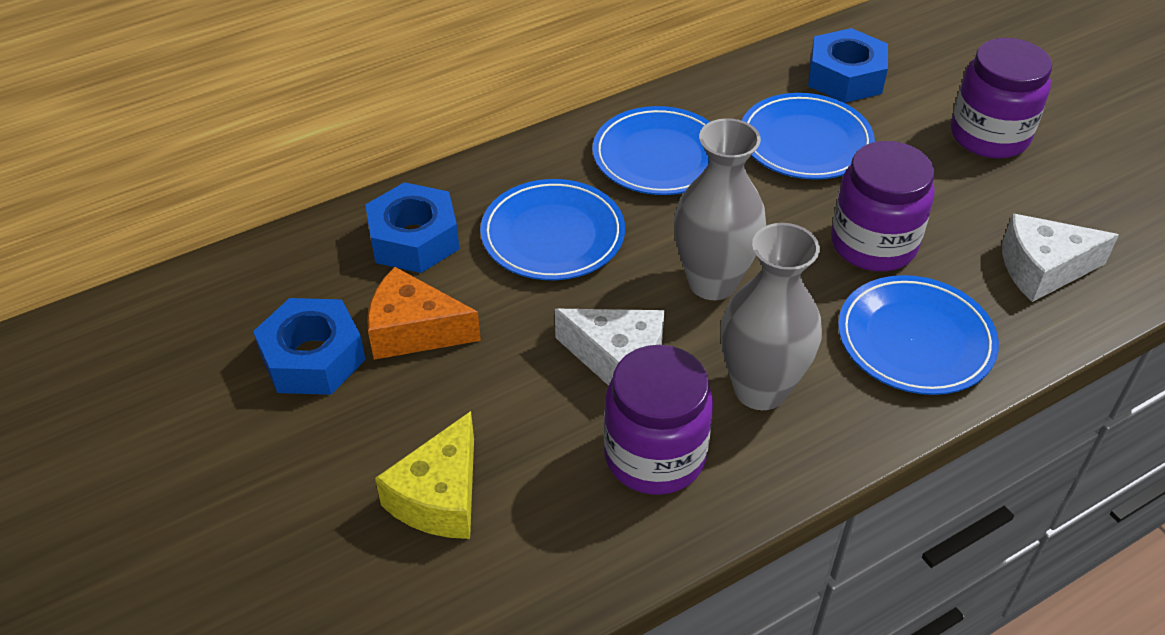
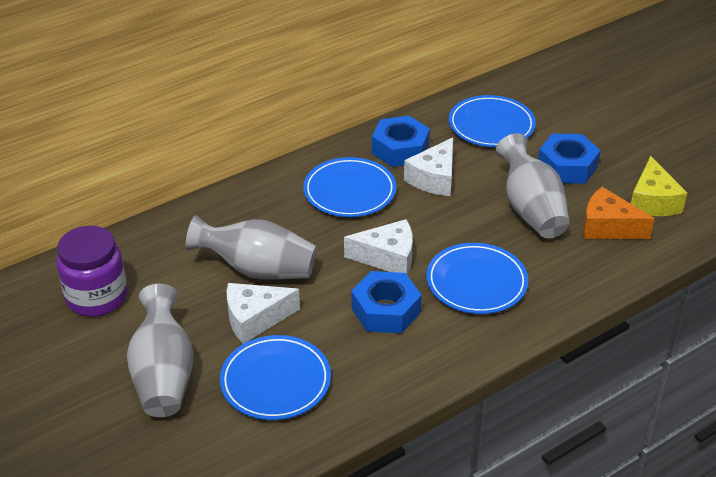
grey vase: 2 -> 3
purple jar: 3 -> 1
white cheese: 2 -> 3

